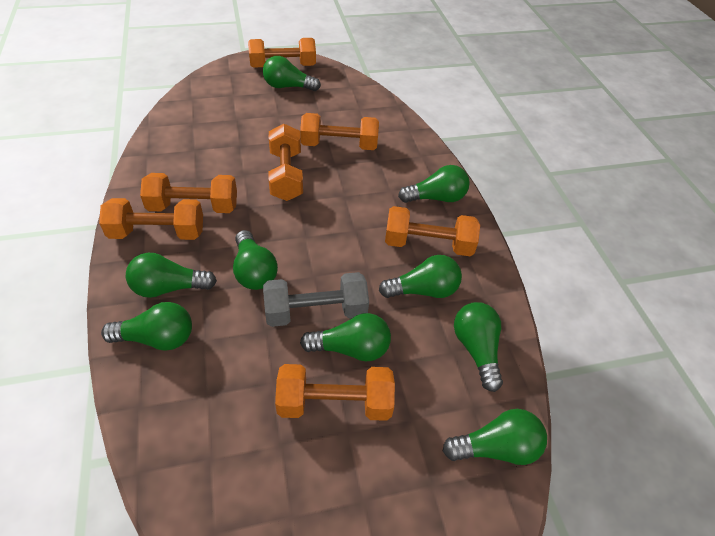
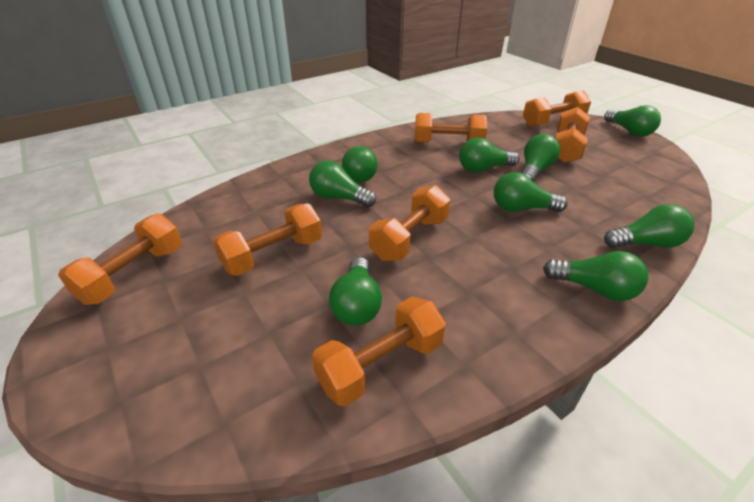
grey dumbbell: 1 -> 0

